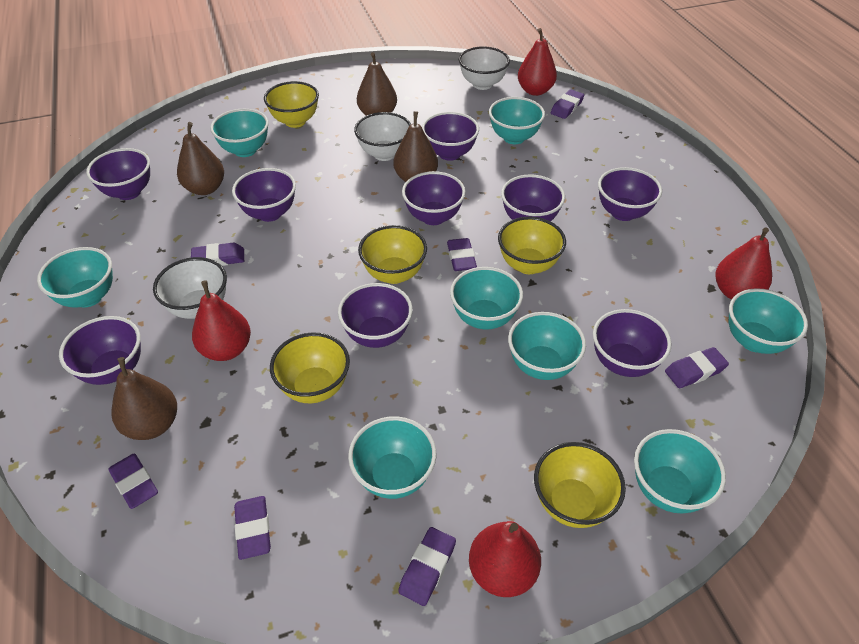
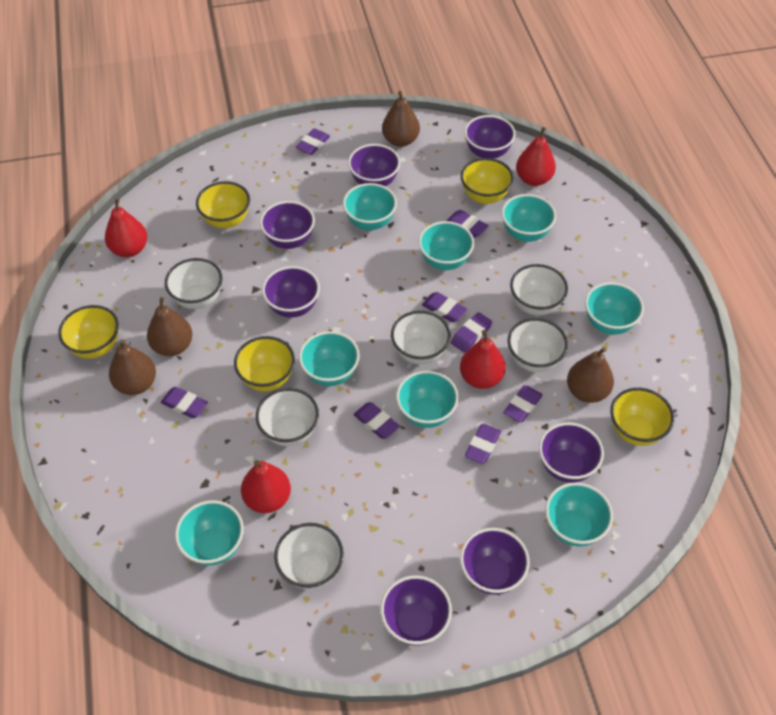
purple bowl: 9 -> 7
purple eraser: 7 -> 8
white bowl: 3 -> 6

